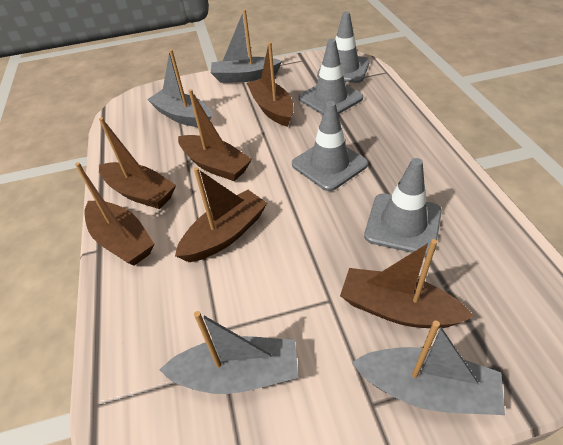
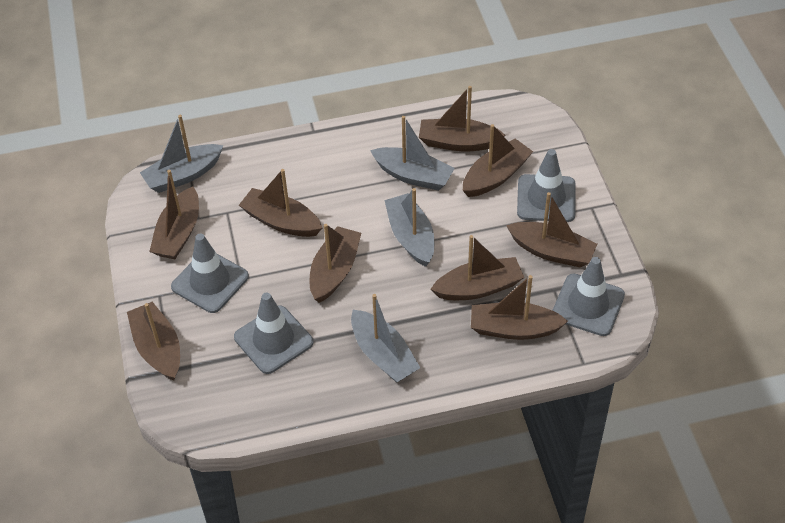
brown boat: 6 -> 9

